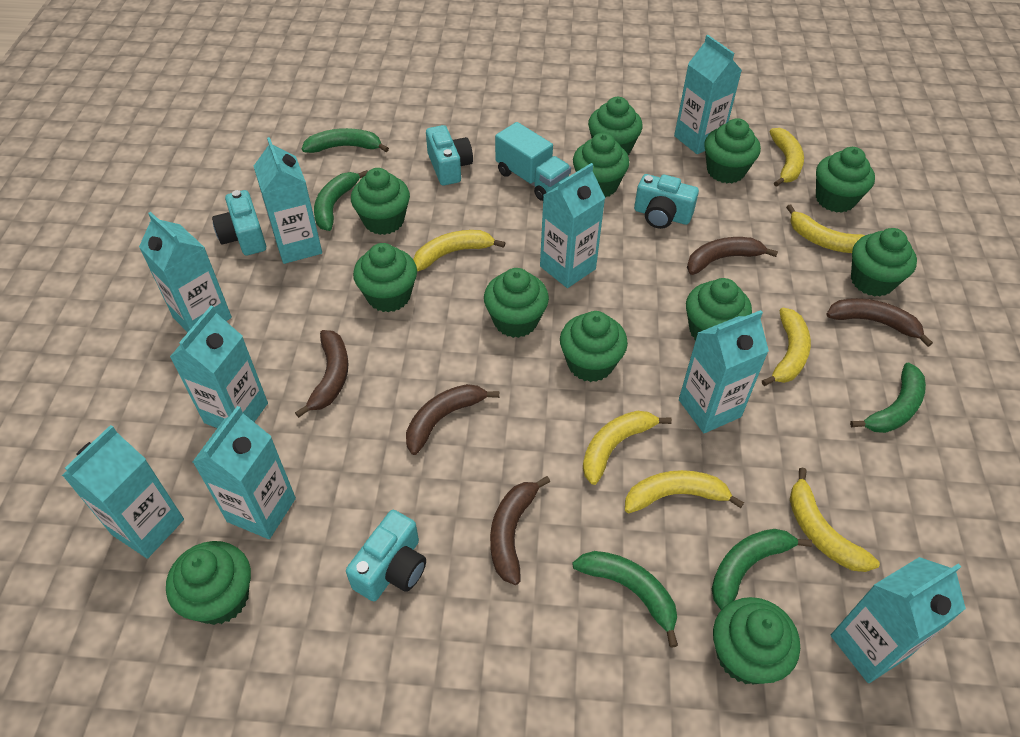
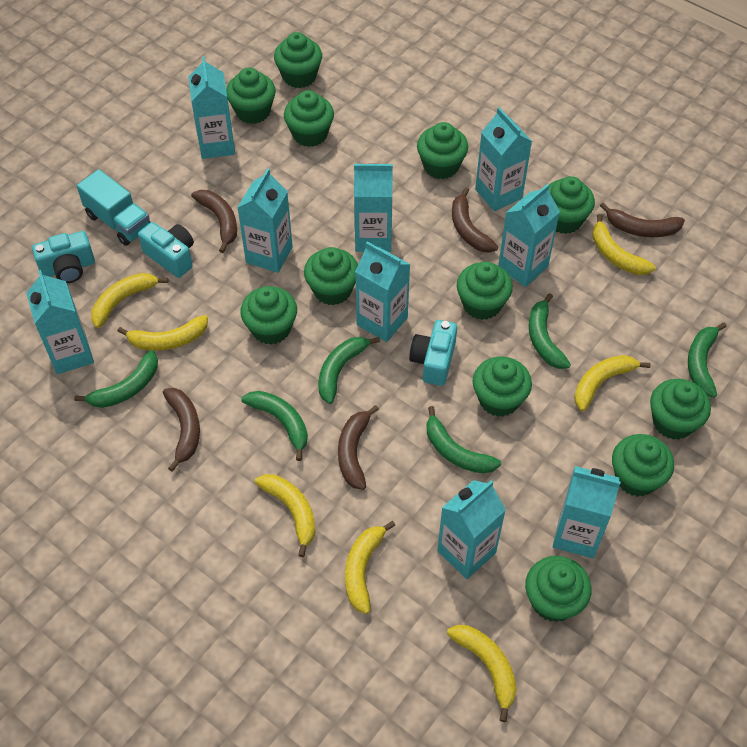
green banana: 5 -> 6
turquoise camera: 4 -> 3

